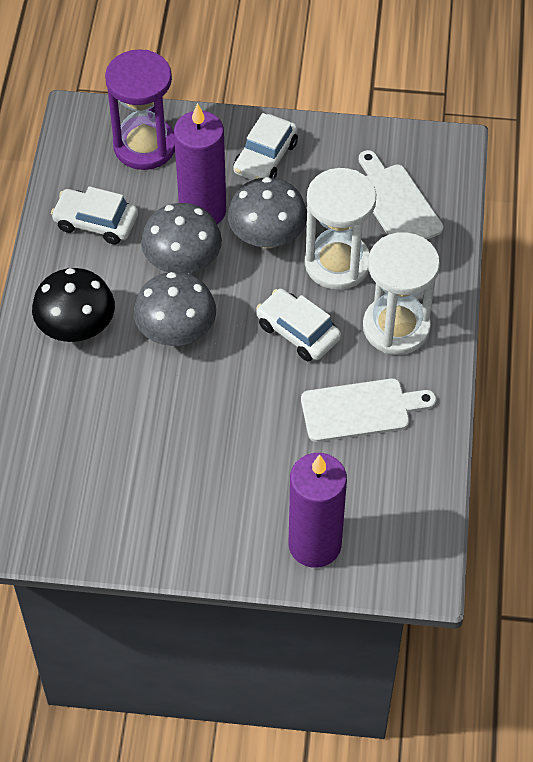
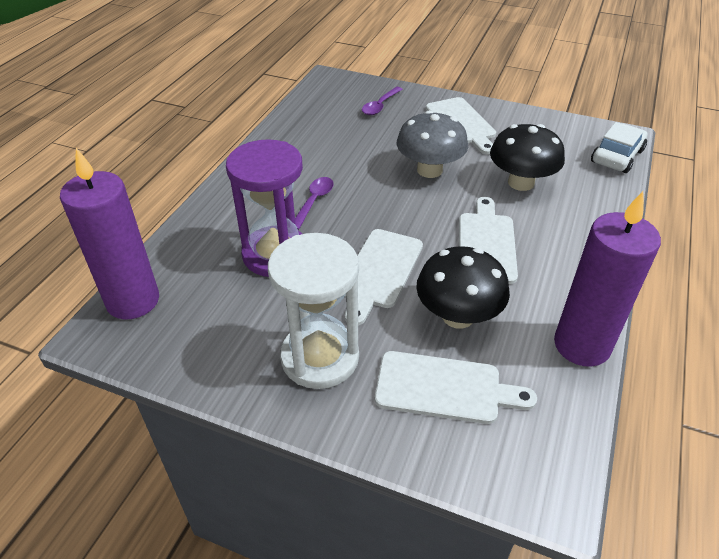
black mushroom: 1 -> 2
grey mushroom: 3 -> 1
purple spoon: 0 -> 2
white car: 3 -> 1
white cutting board: 2 -> 4
white hourglass: 2 -> 1

